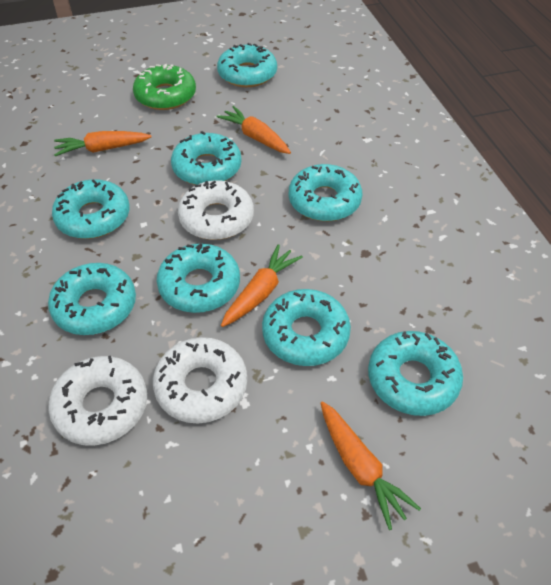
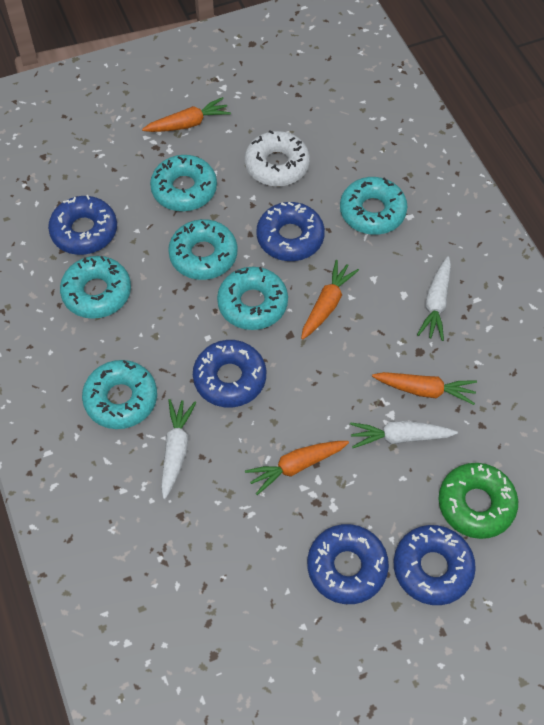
blue donut: 0 -> 5
turquoise donut: 8 -> 6
white carrot: 0 -> 3
white donut: 3 -> 1

